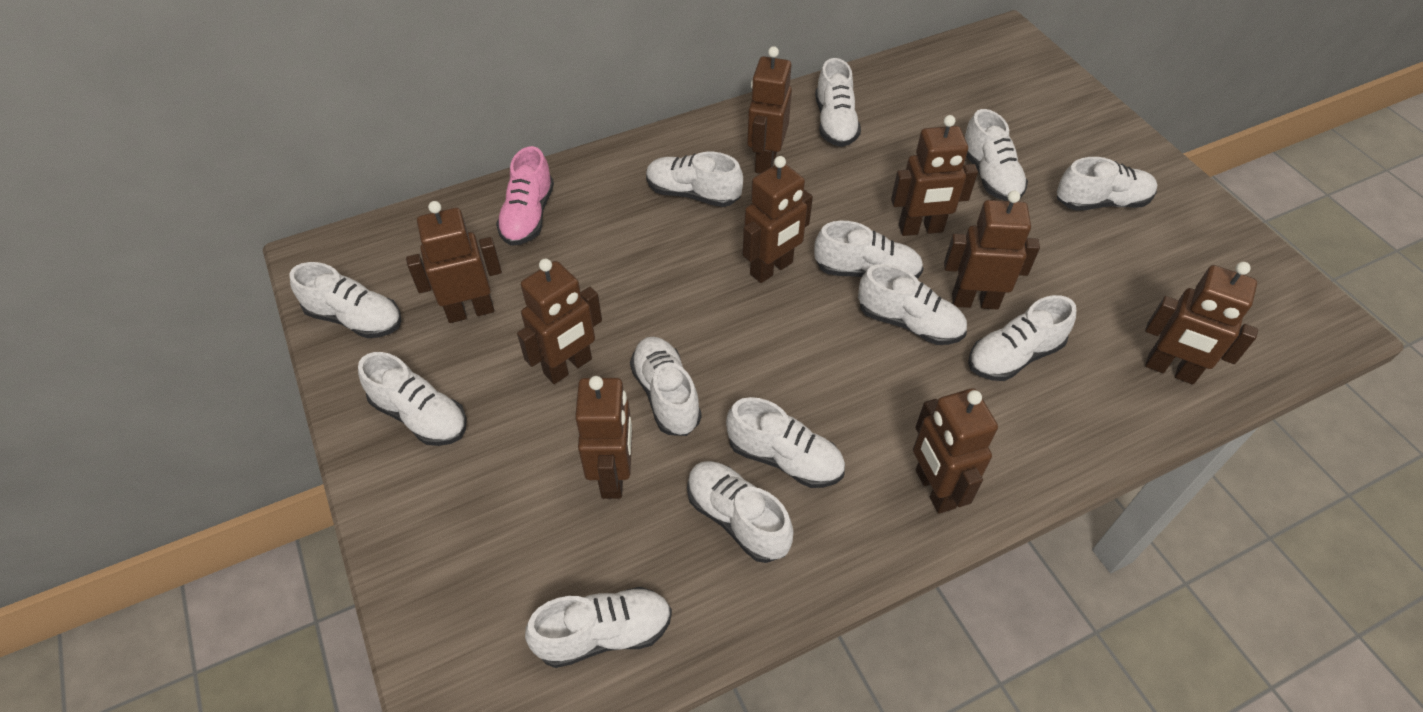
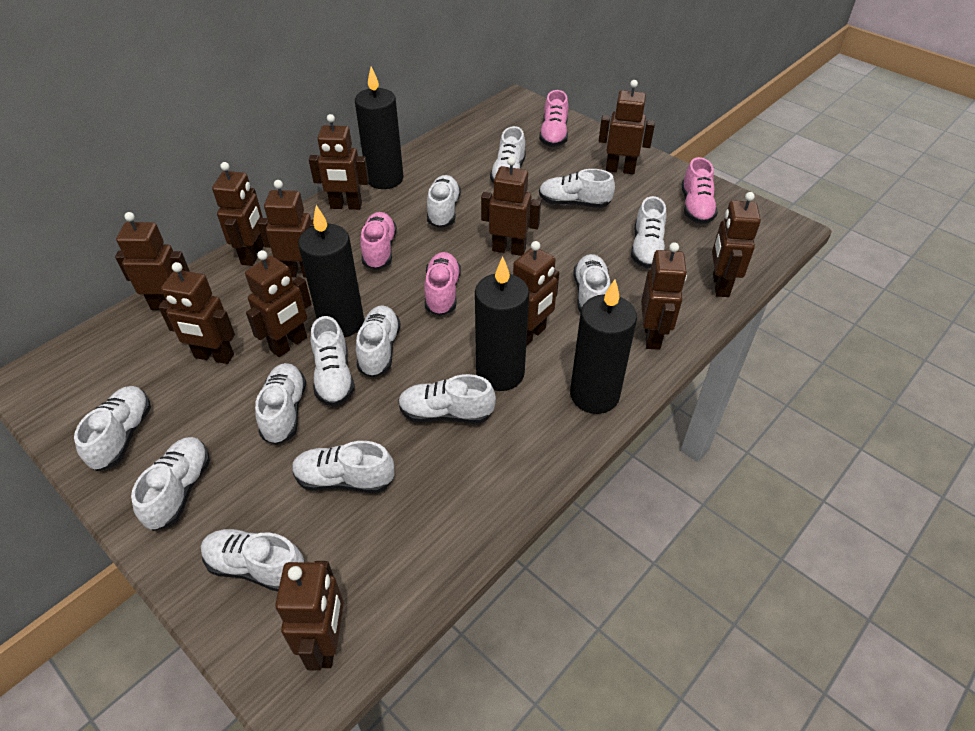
black candle: 0 -> 4
brown robot: 9 -> 12
pink shoe: 1 -> 4

